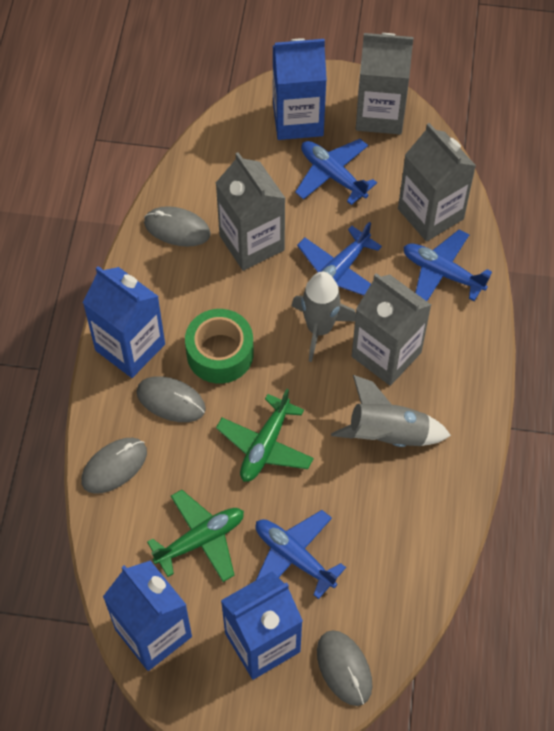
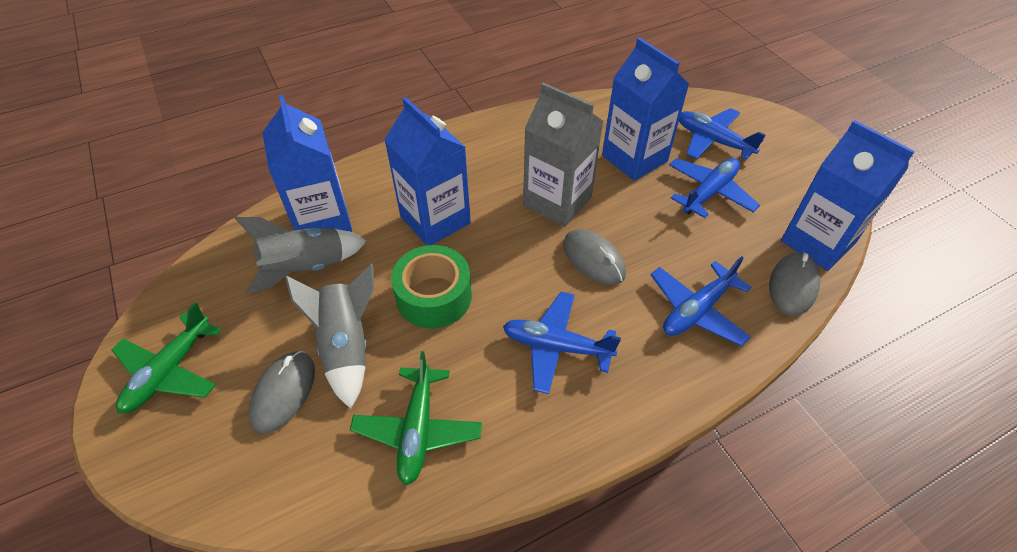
grey carton: 4 -> 1
grey mouse: 4 -> 3

